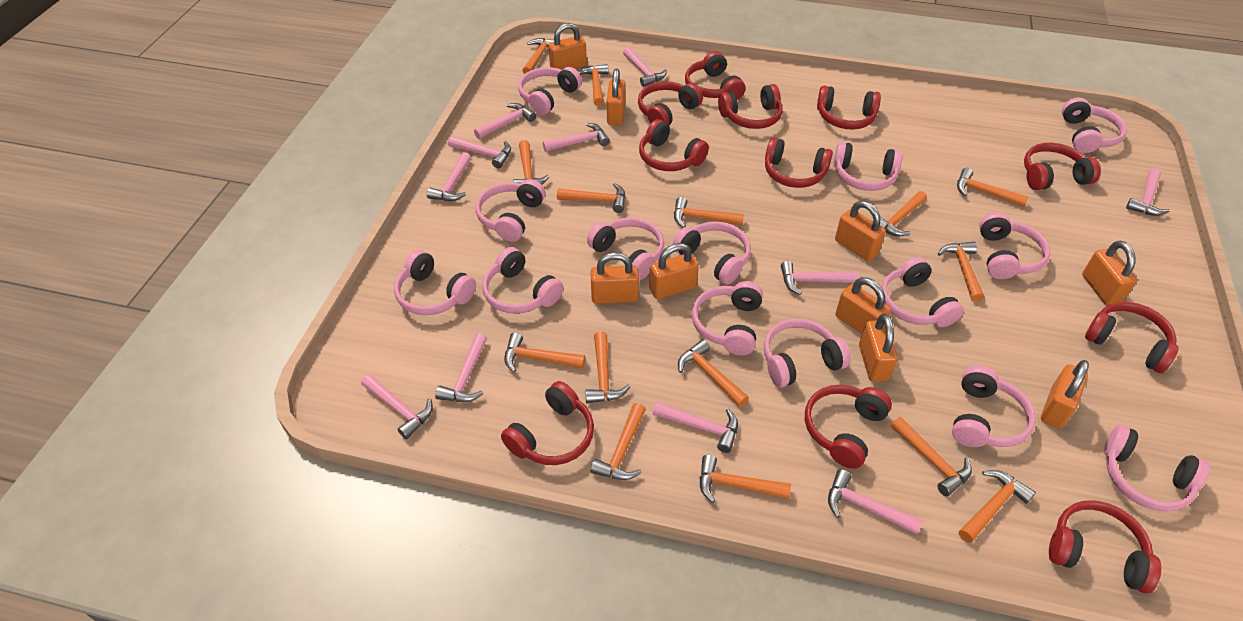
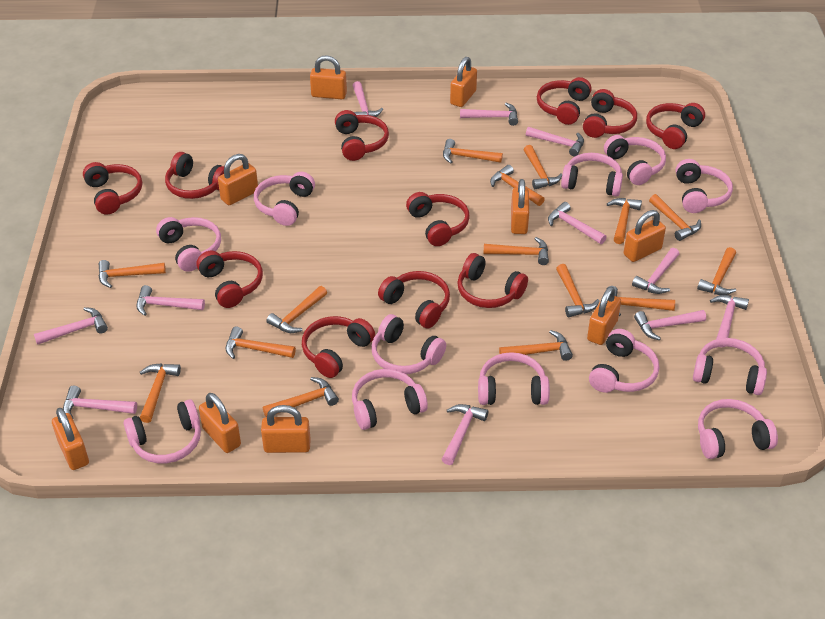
pink headphones: 14 -> 12

